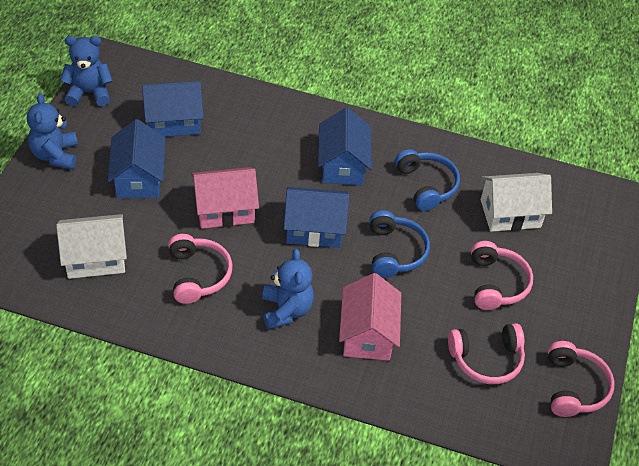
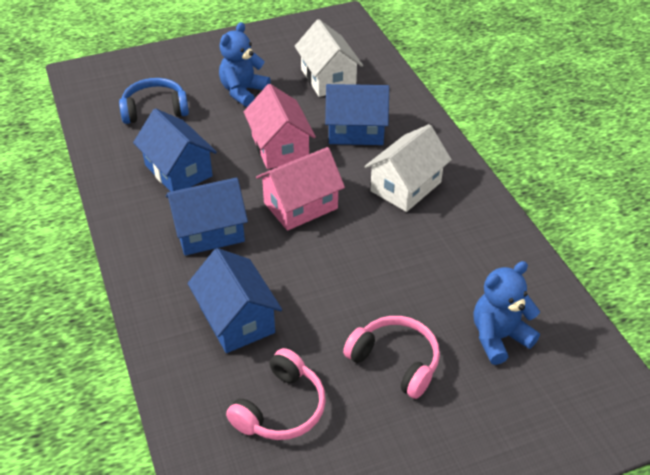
blue headphones: 2 -> 1
blue teddy bear: 3 -> 2
pink headphones: 4 -> 2

